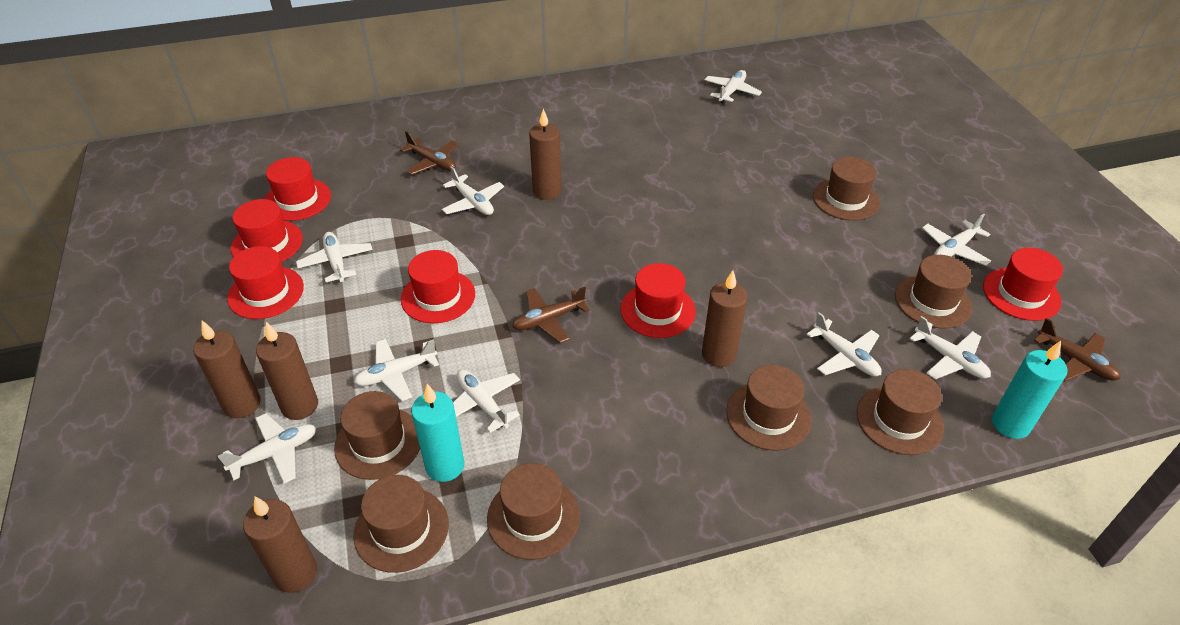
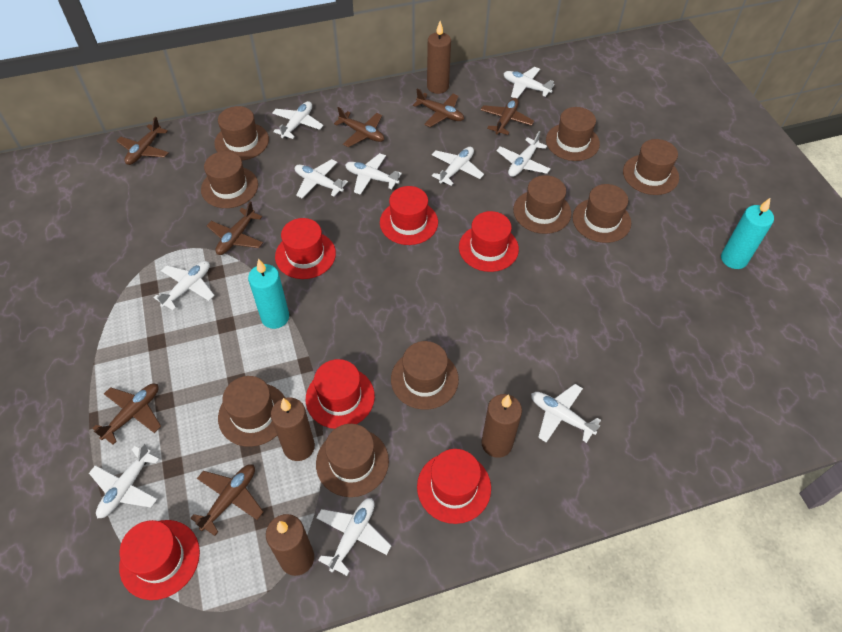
brown candle: 5 -> 4
brown hat: 7 -> 9
brown plane: 3 -> 7
white plane: 9 -> 10

